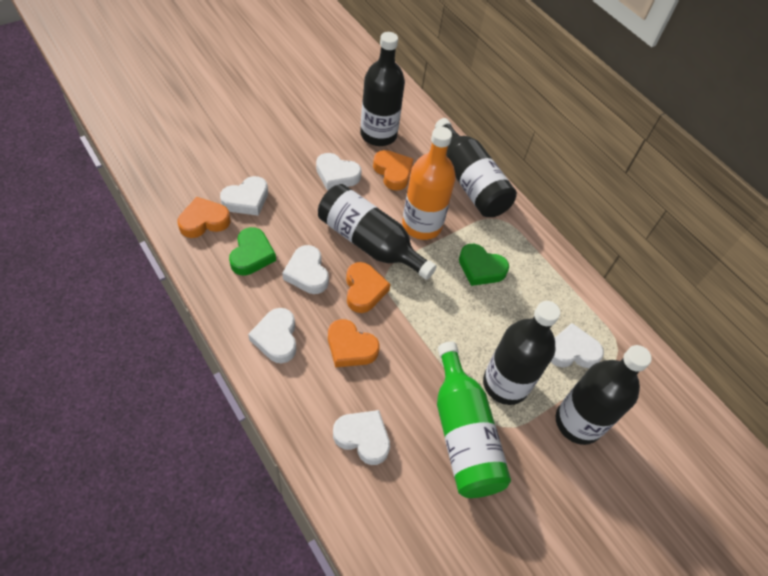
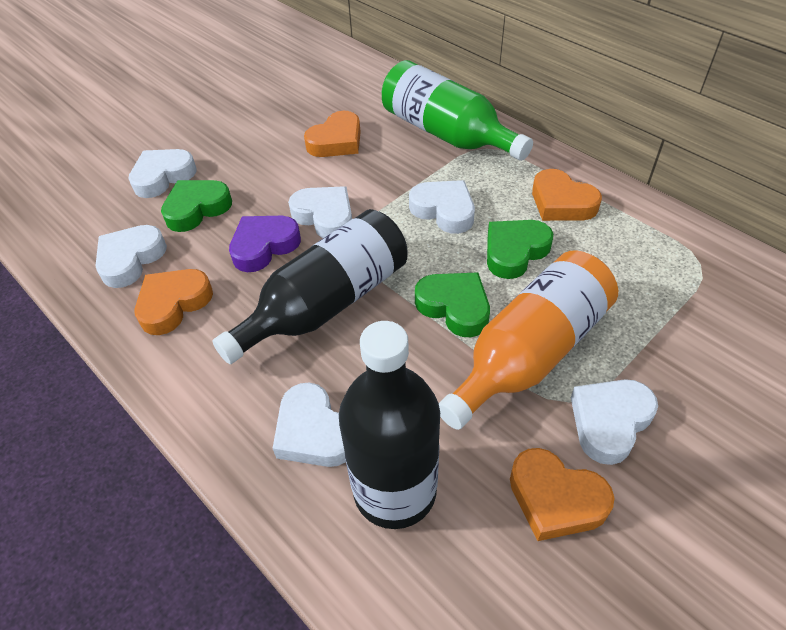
black bottle: 5 -> 2
green heart: 2 -> 3
purple heart: 0 -> 1

